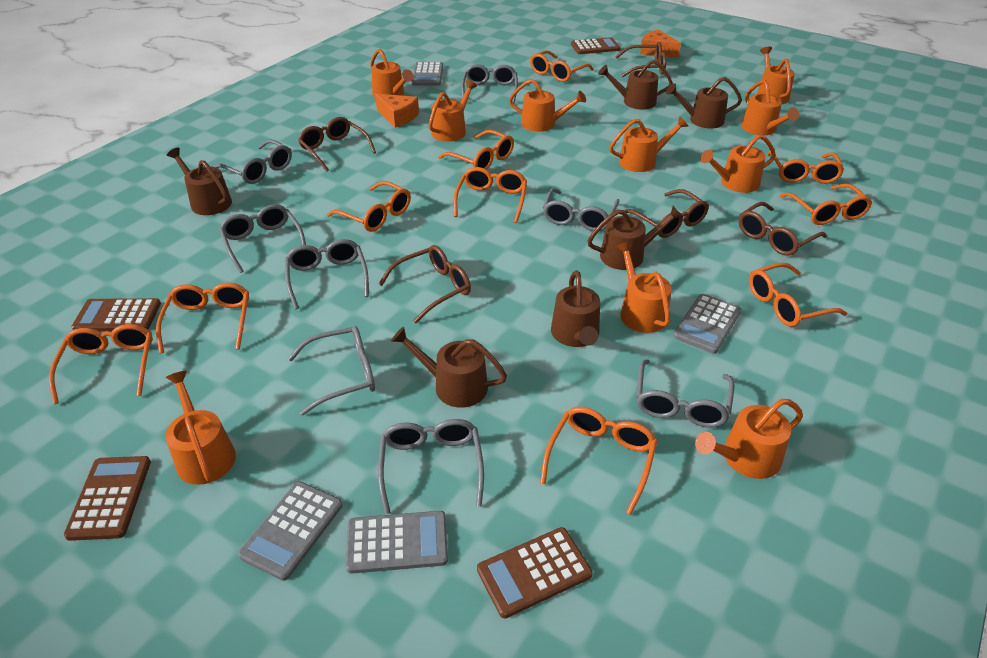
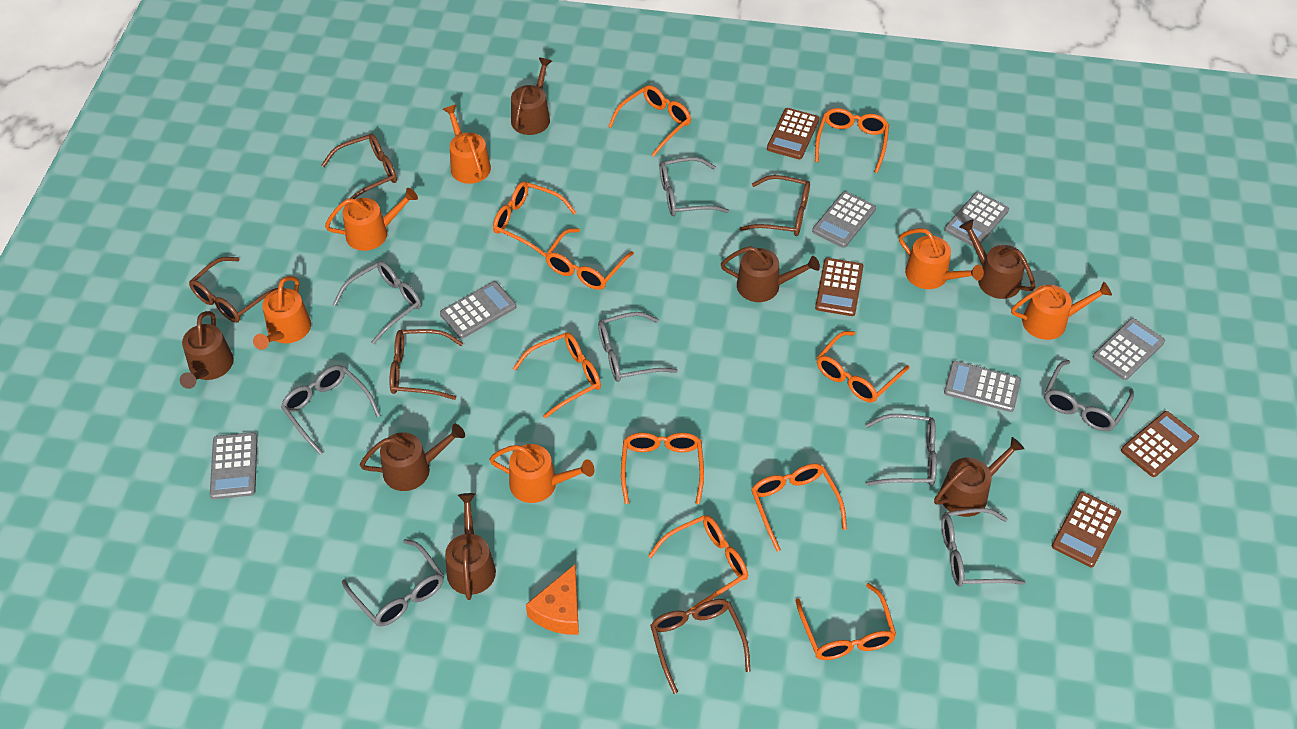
brown watering can: 6 -> 7
grey calculator: 4 -> 6
orange cheese: 2 -> 1
orange watering can: 10 -> 6

